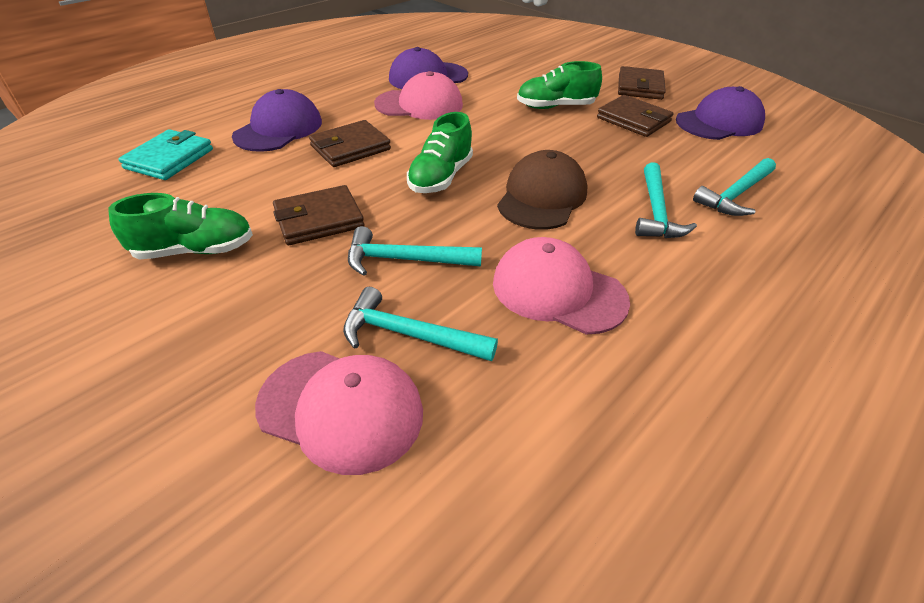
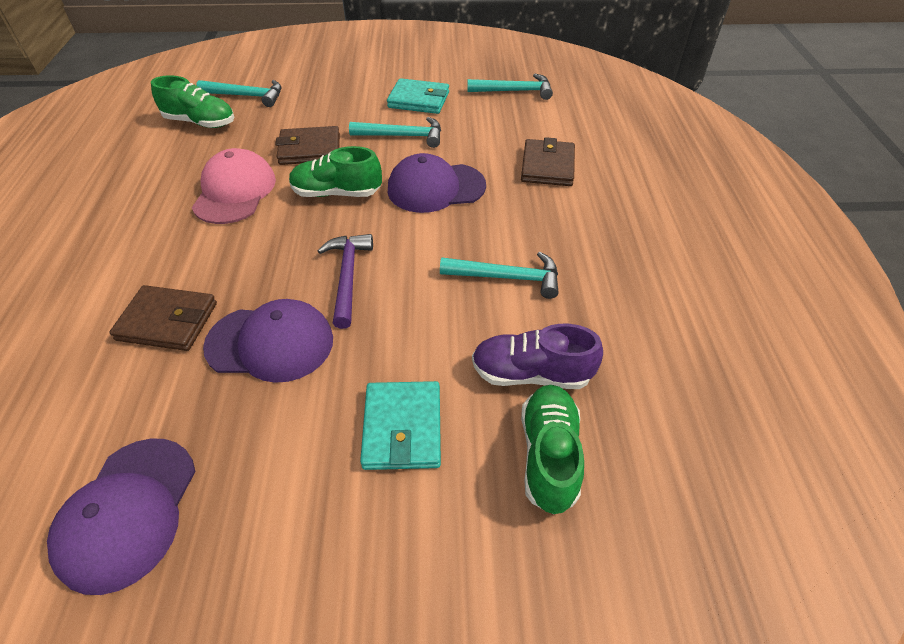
brown cap: 1 -> 0
brown wallet: 4 -> 3
pink cap: 3 -> 1
purple hammer: 0 -> 1
purple shoe: 0 -> 1
turquoise wallet: 1 -> 2

